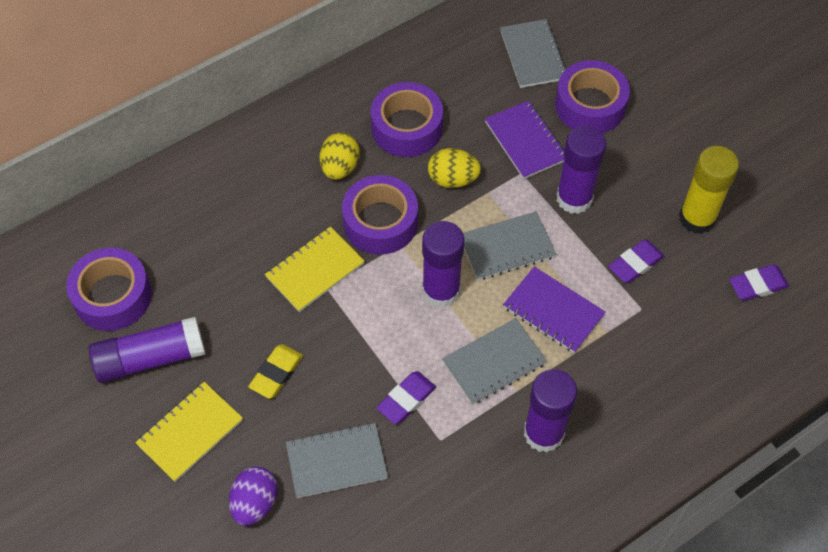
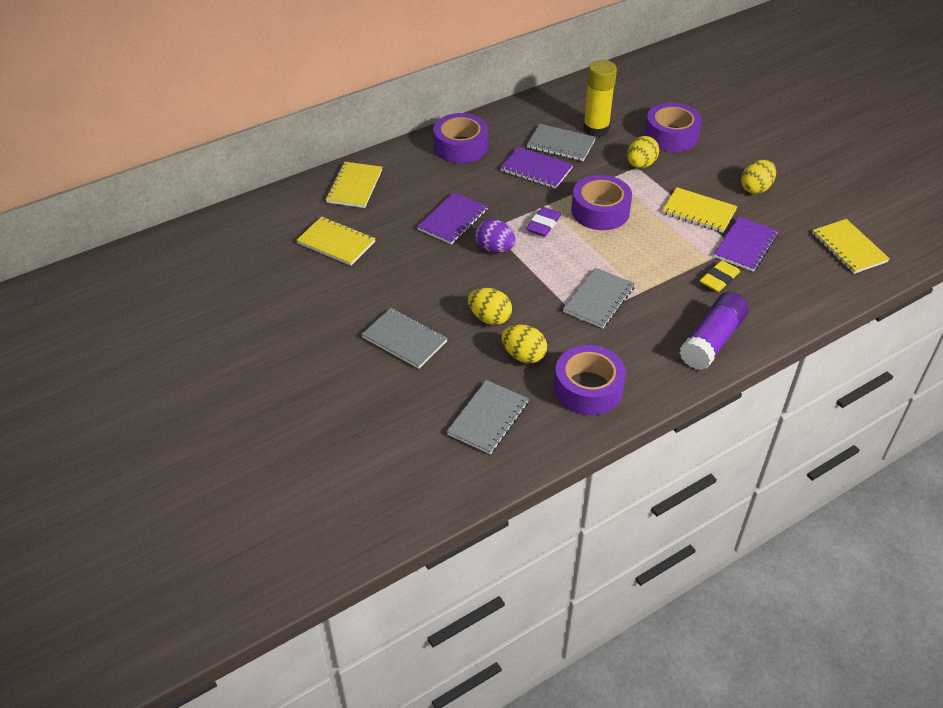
purple eraser: 3 -> 1
purple glue stick: 4 -> 1
purple notebook: 2 -> 3
yellow egg: 2 -> 4
yellow notebook: 2 -> 4

